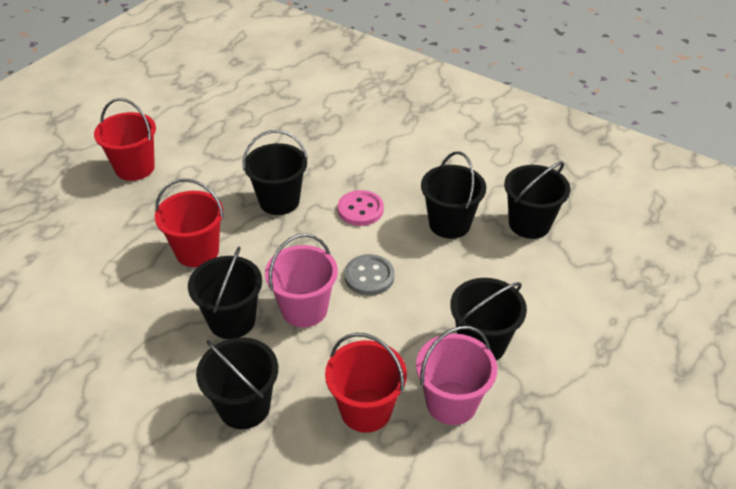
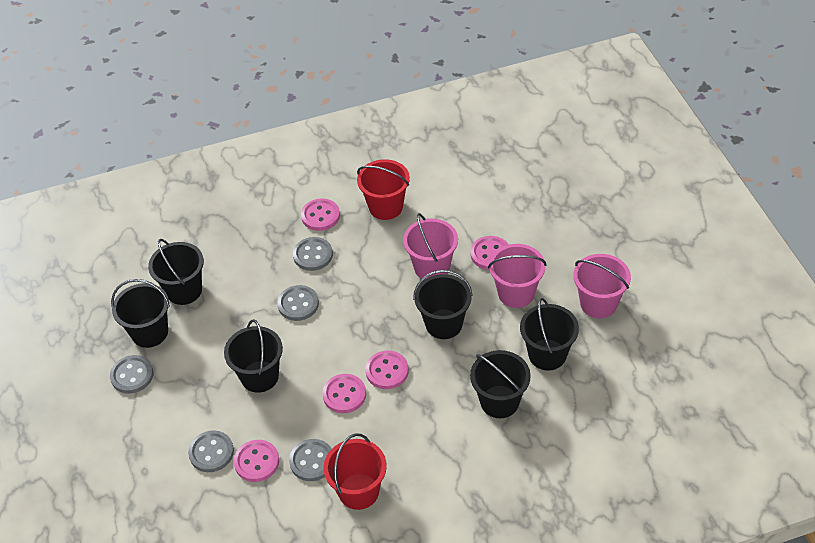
grey button: 1 -> 5
pink bucket: 2 -> 3
pink button: 1 -> 5
red bucket: 3 -> 2

